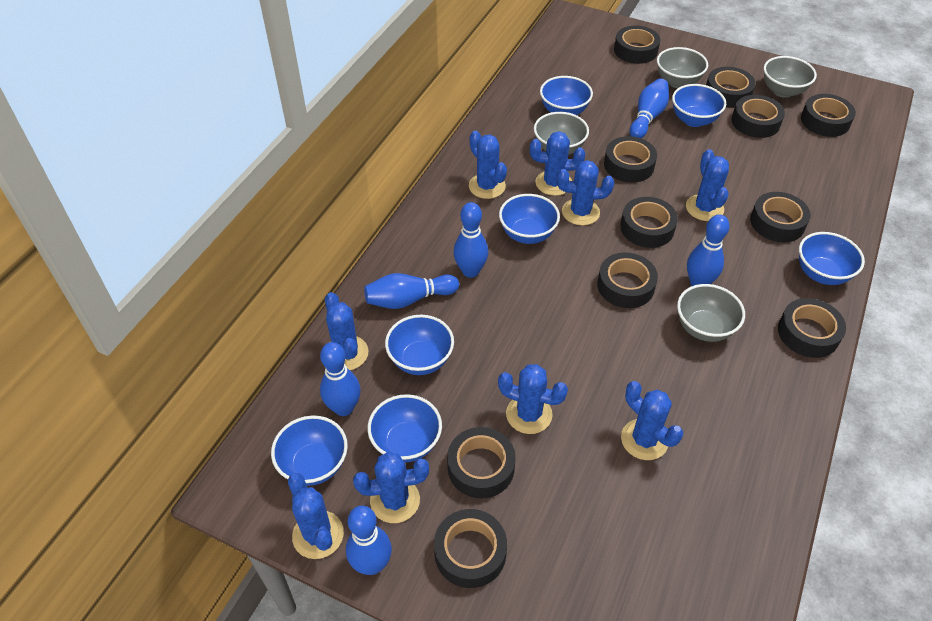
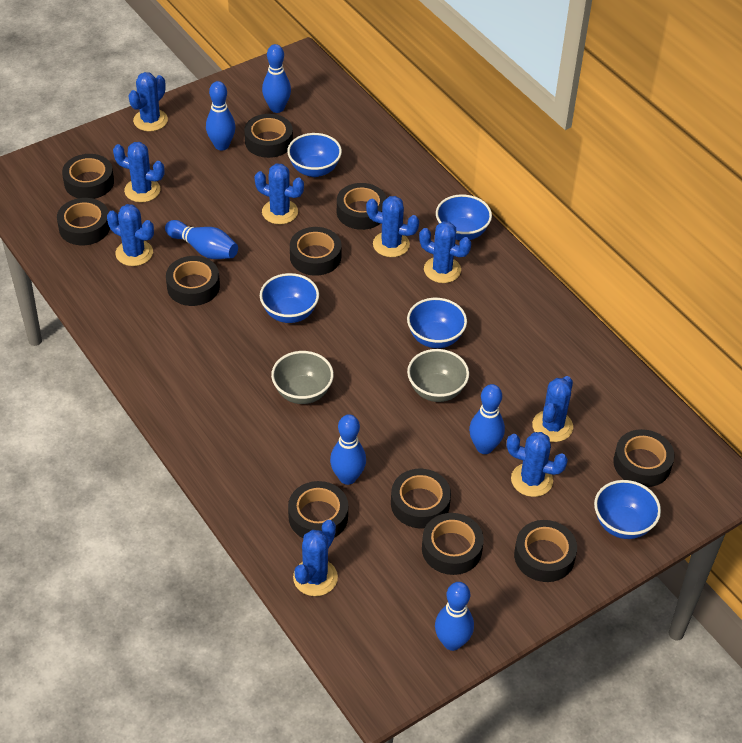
blue bowl: 7 -> 5
grey bowl: 4 -> 2

